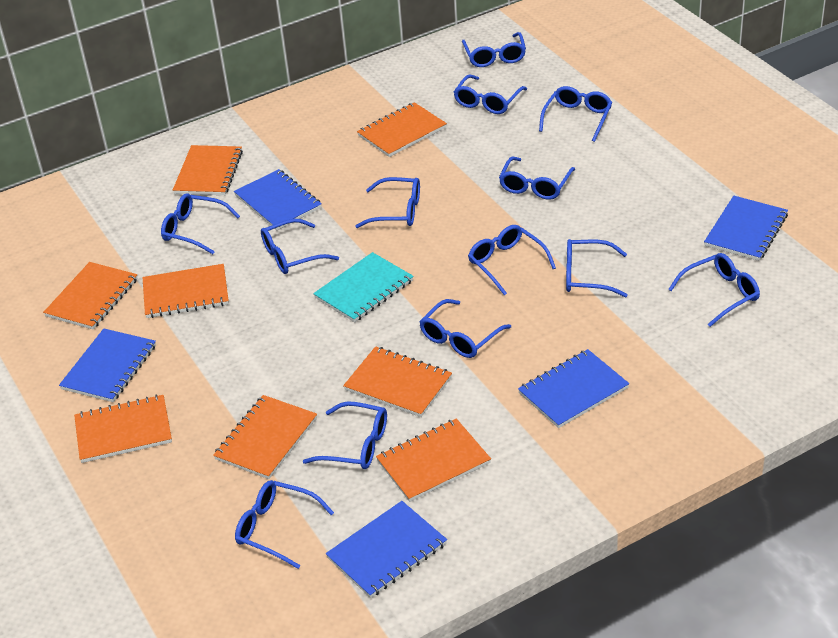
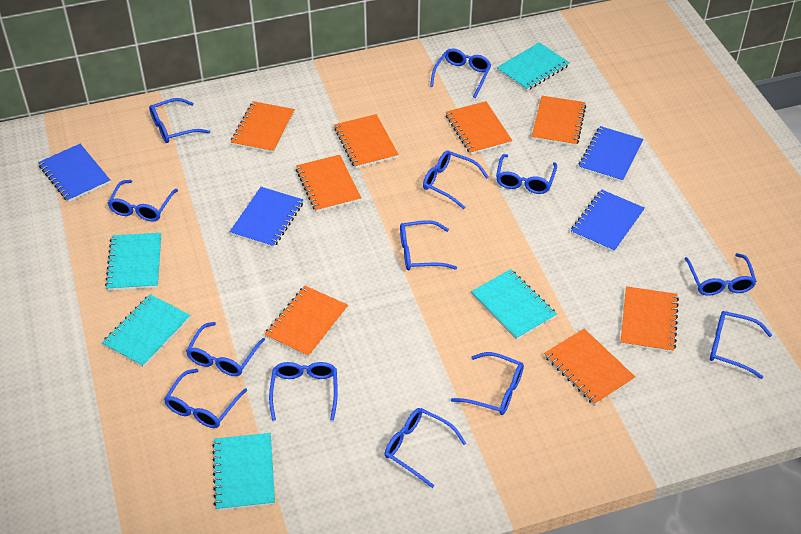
blue notebook: 5 -> 4
turquoise notebook: 1 -> 5

